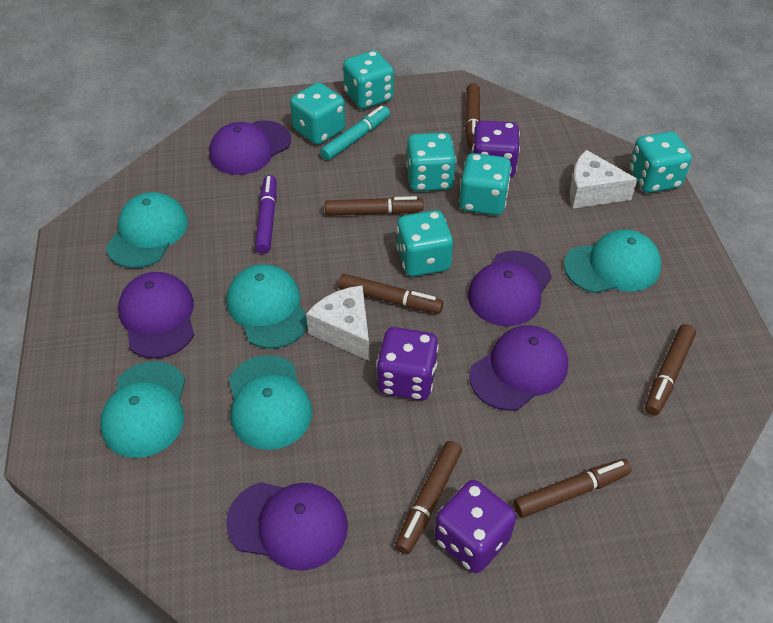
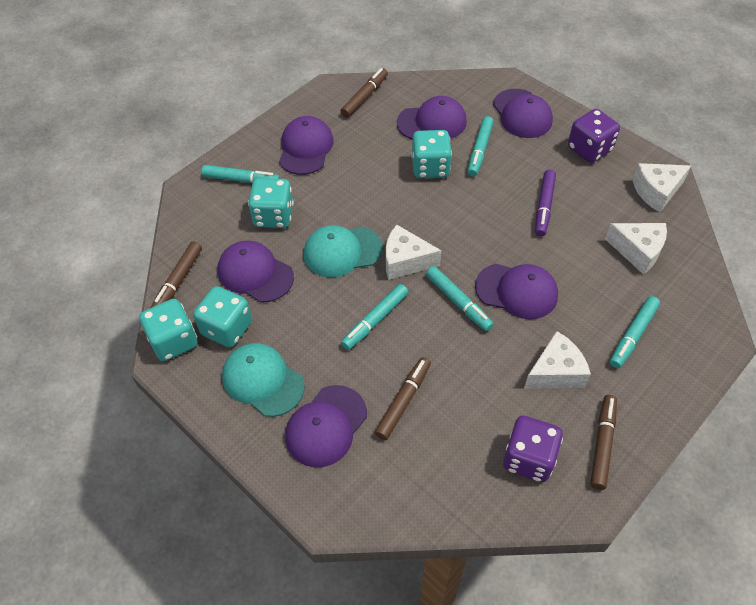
brown marker: 6 -> 4
purple cap: 5 -> 6
purple dice: 3 -> 2
turquoise cap: 5 -> 2
turquoise dice: 6 -> 4
turquoise marker: 1 -> 5
white cheese: 2 -> 4

